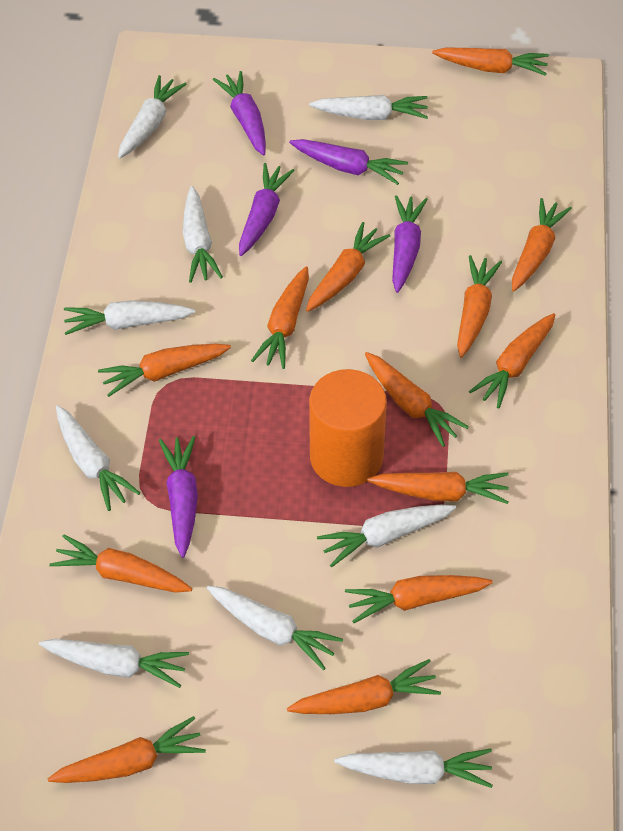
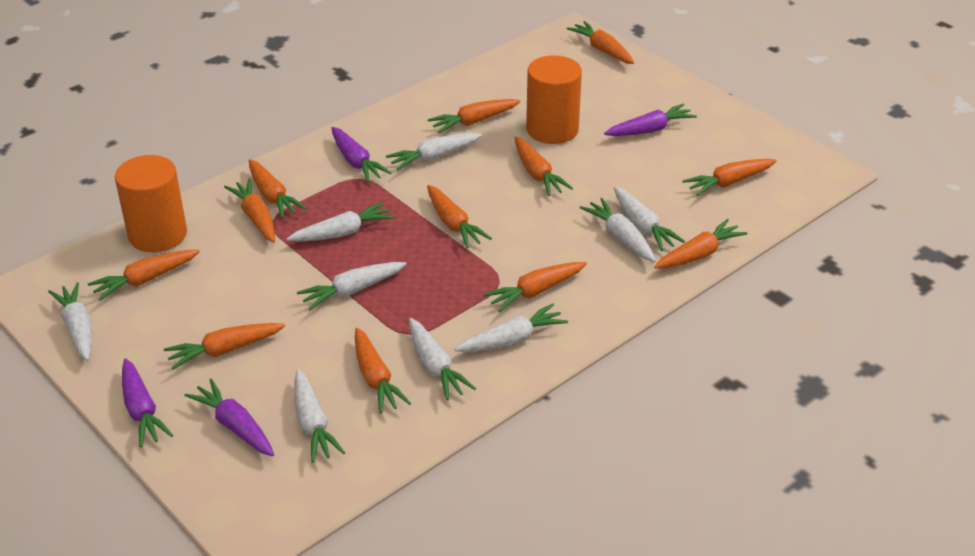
orange carrot: 13 -> 12
orange cylinder: 1 -> 2
purple carrot: 5 -> 4

